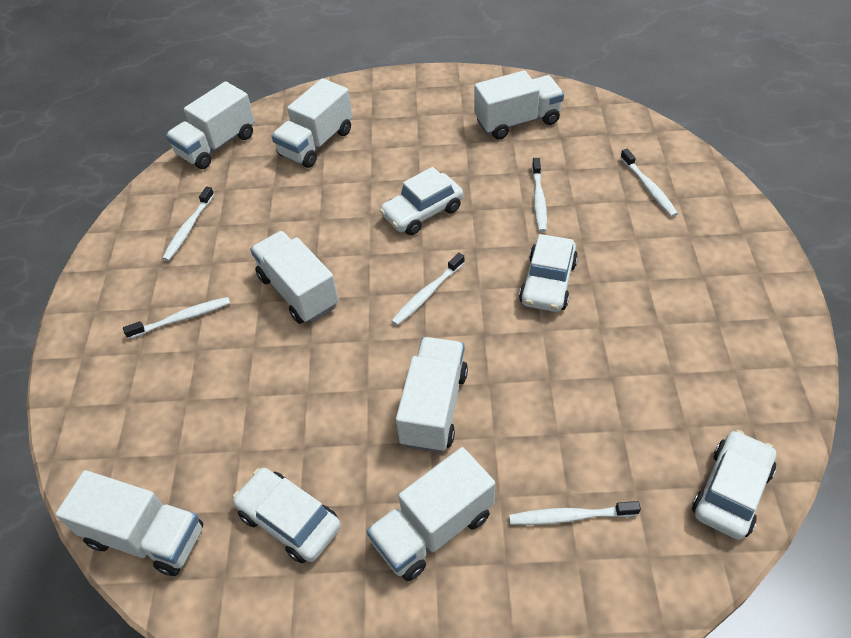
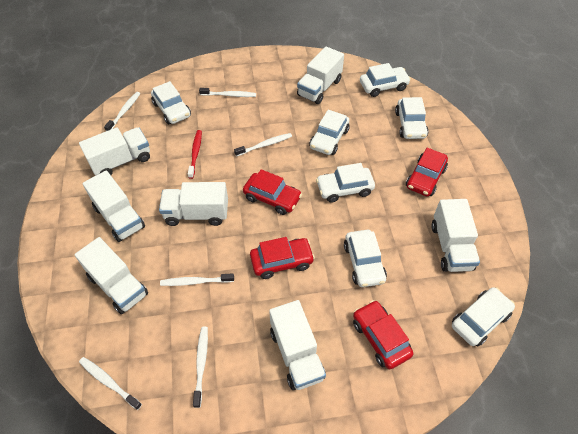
red car: 0 -> 4
red toothbrush: 0 -> 1
white car: 4 -> 7

